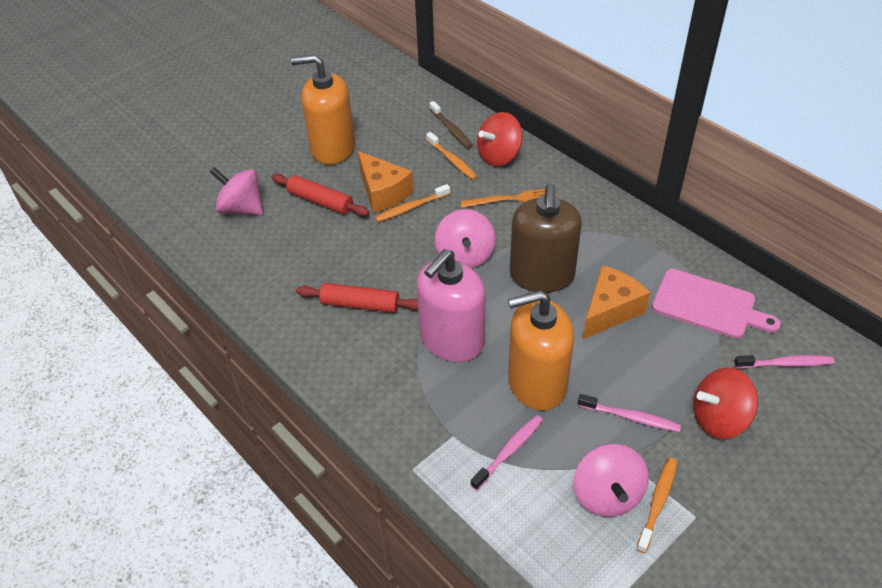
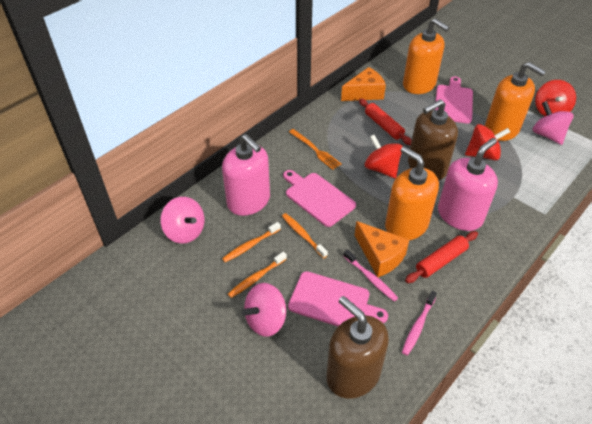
brown soap dispenser: 1 -> 2
brown toothbrush: 1 -> 0
orange soap dispenser: 2 -> 3
pink cutting board: 1 -> 3
pink soap dispenser: 1 -> 2
pink toothbrush: 3 -> 2
red spinning top: 2 -> 3

